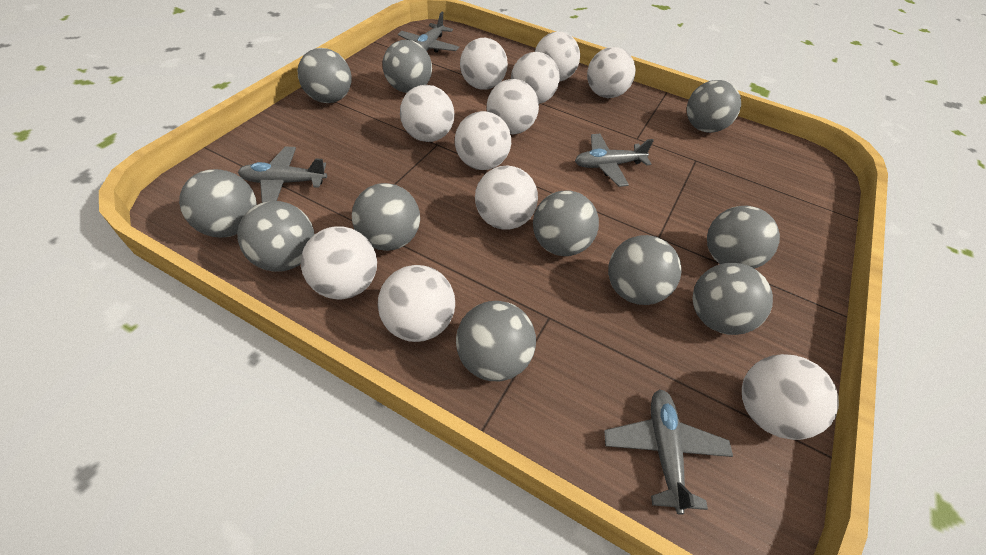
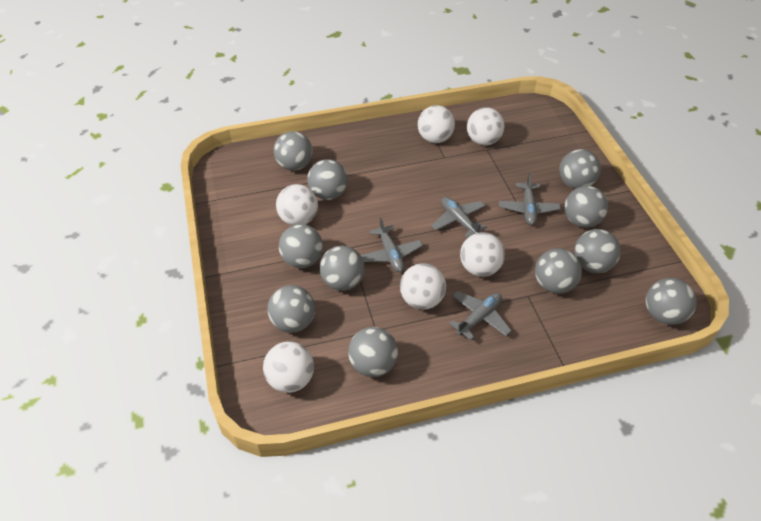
white ball: 11 -> 6

